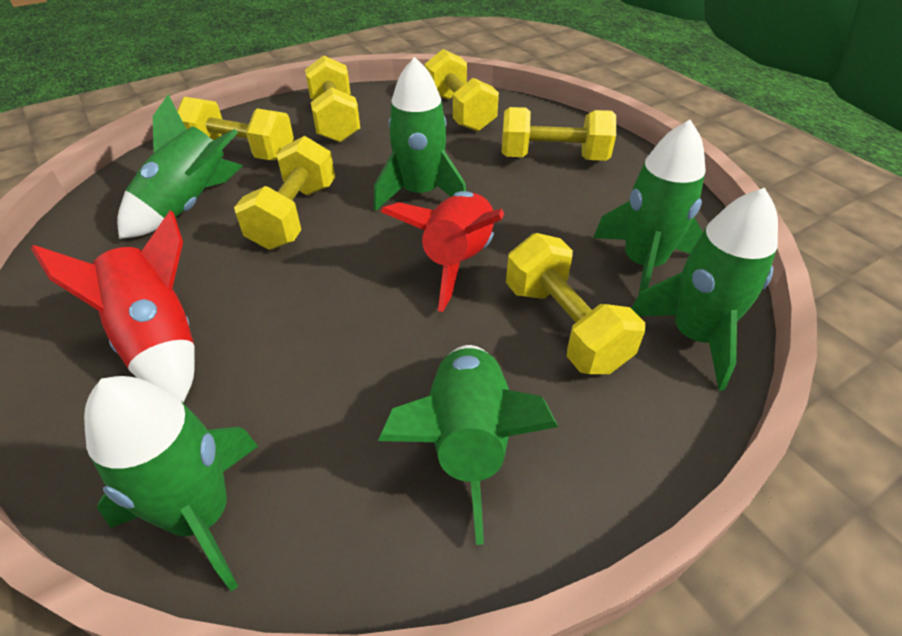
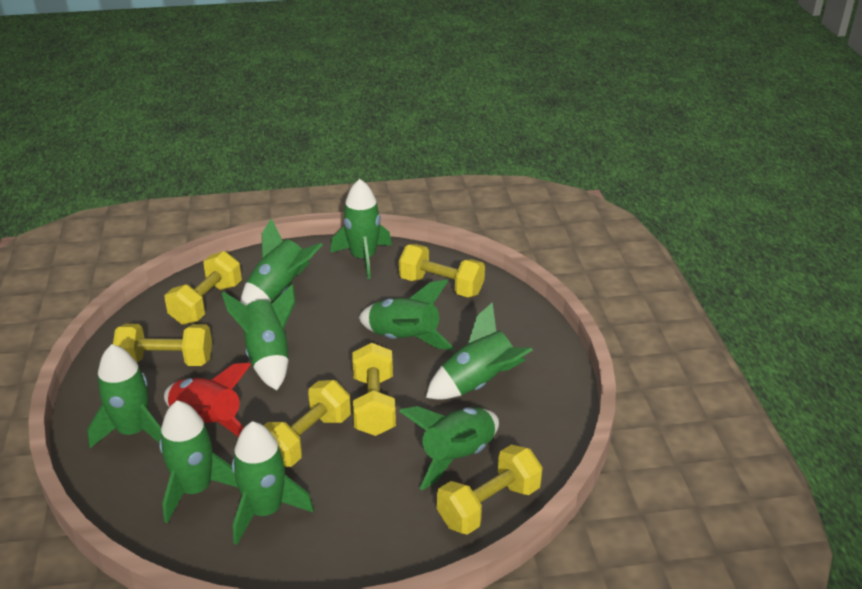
green rocket: 6 -> 9
red rocket: 2 -> 1

